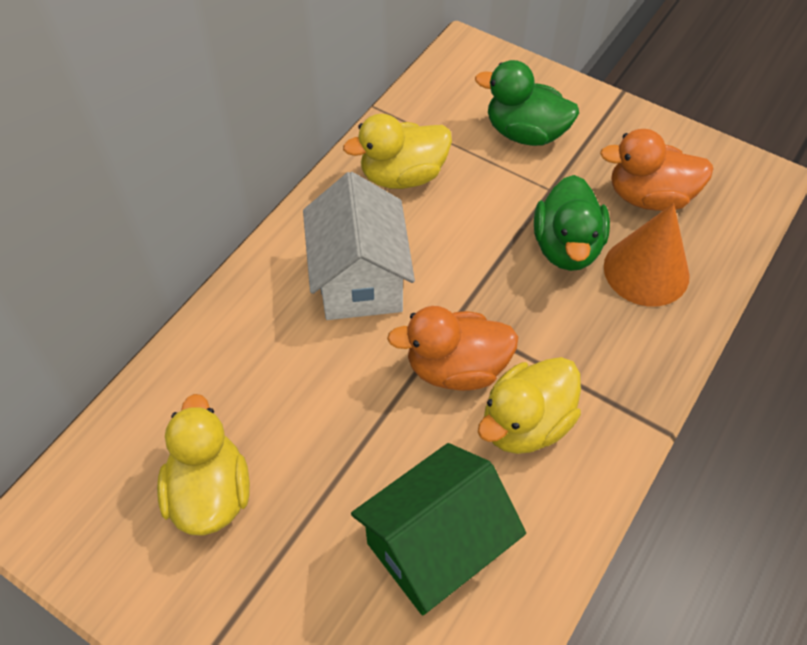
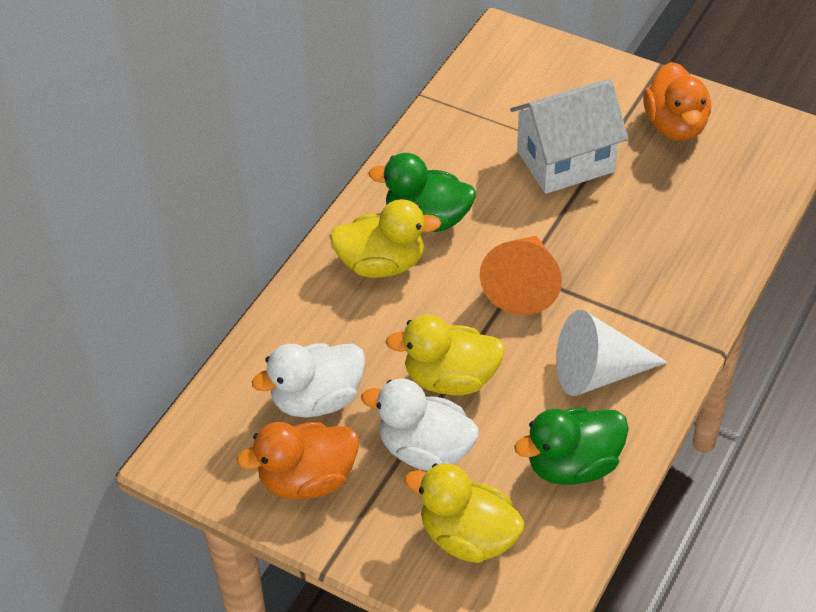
green house: 1 -> 0
white cone: 0 -> 1
white duck: 0 -> 2

